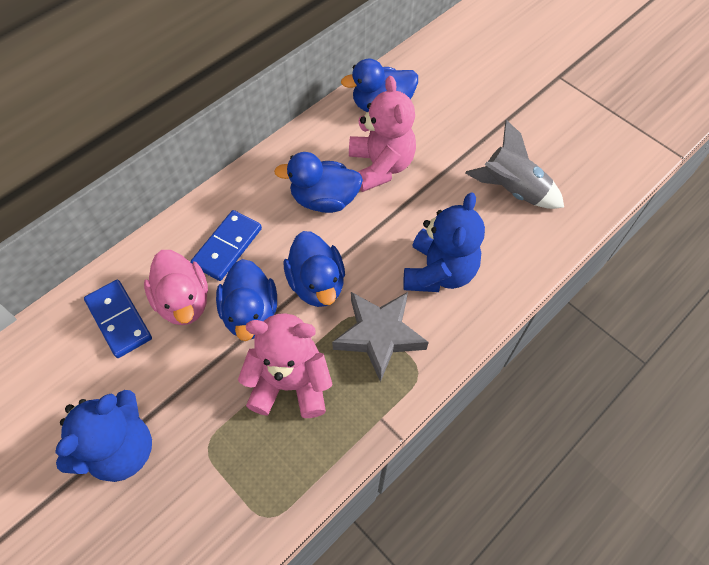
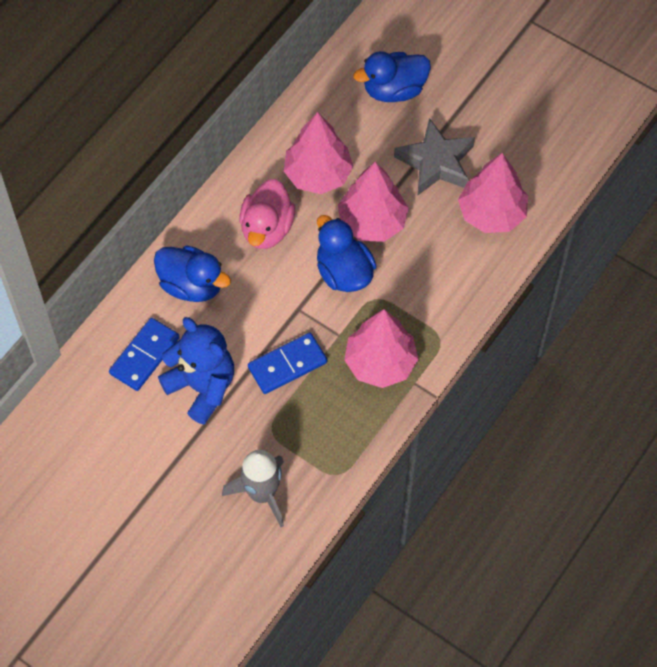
blue duck: 4 -> 3
blue teddy bear: 2 -> 1
pink teddy bear: 2 -> 0
pink tree: 0 -> 4

